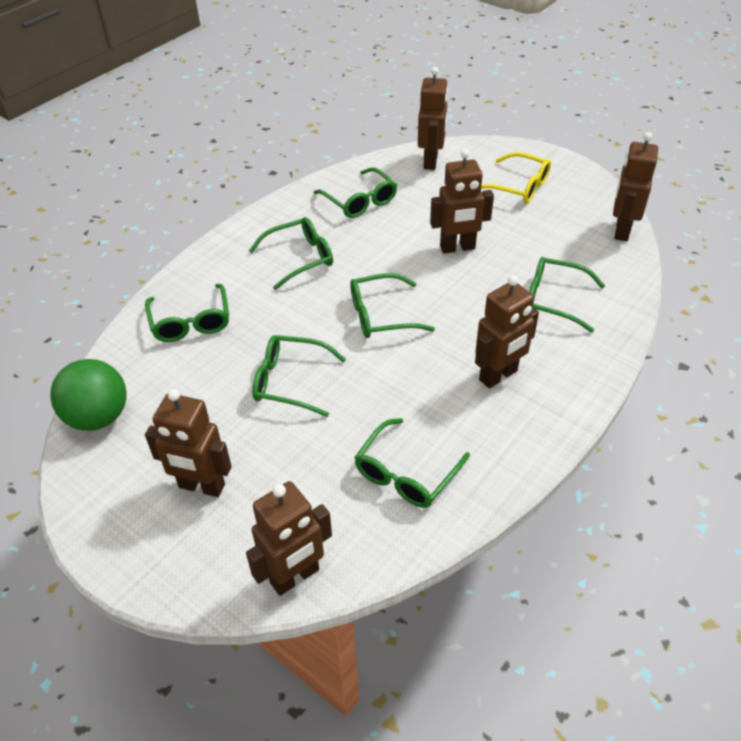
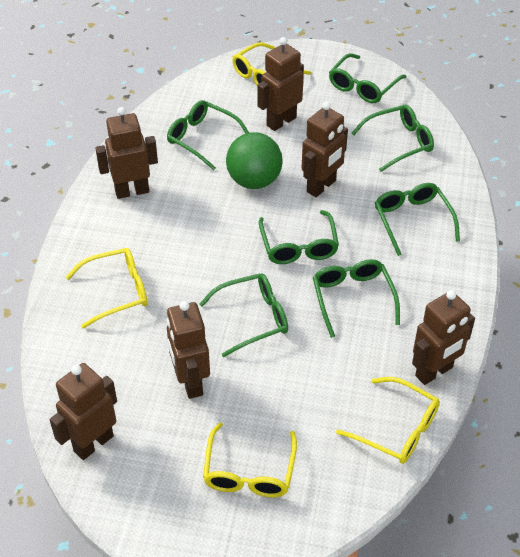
yellow glasses: 1 -> 4

